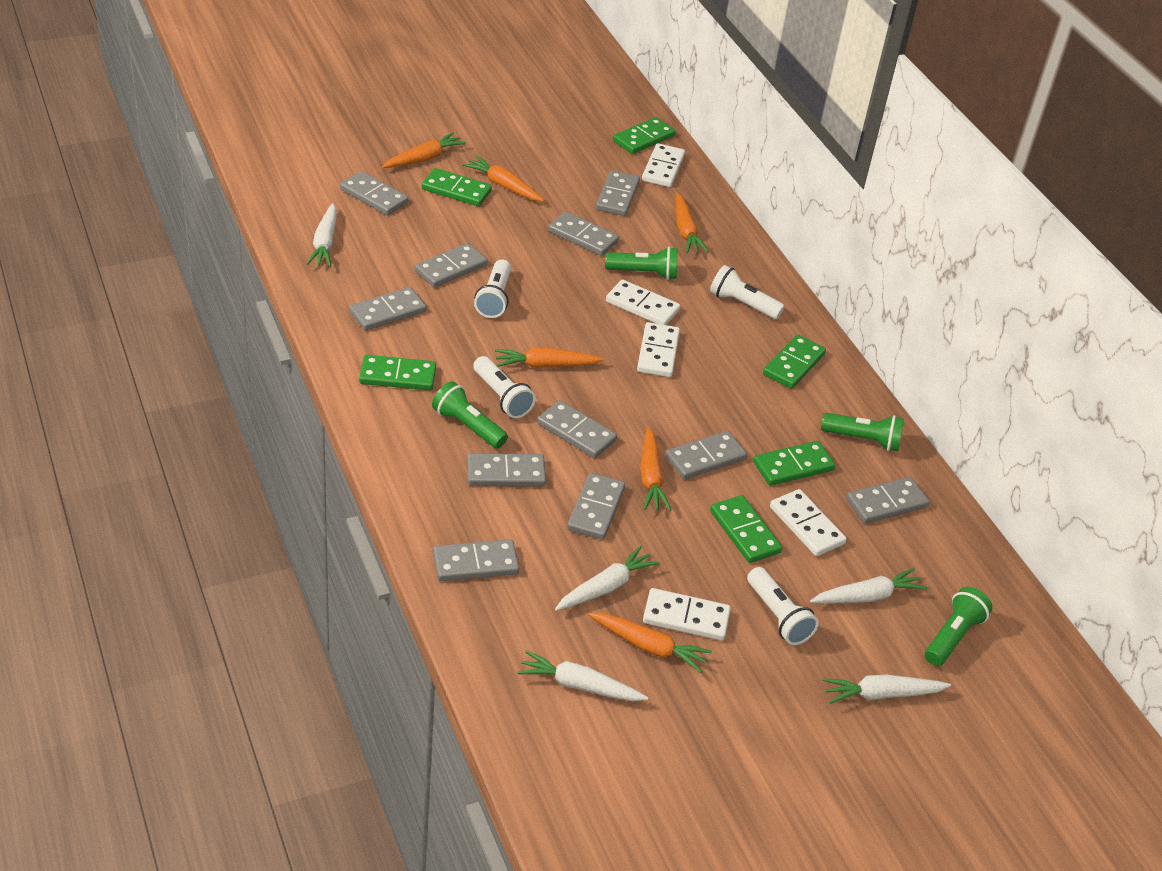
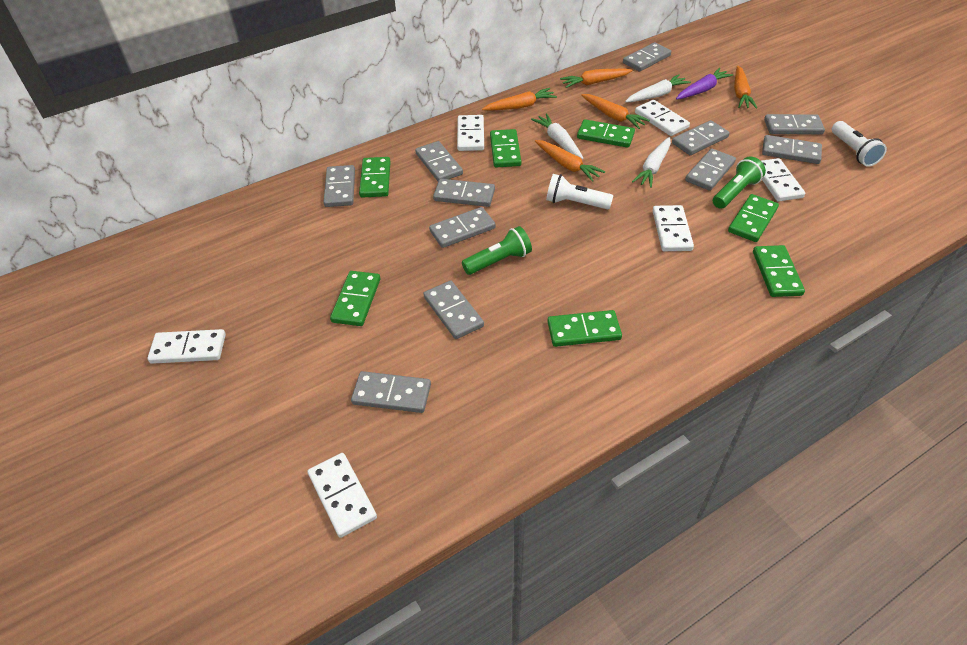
green domino: 6 -> 7
green flashlight: 4 -> 2
orange carrot: 6 -> 5
purple carrot: 0 -> 1
white carrot: 5 -> 3
white domino: 5 -> 6
white flashlight: 4 -> 2

